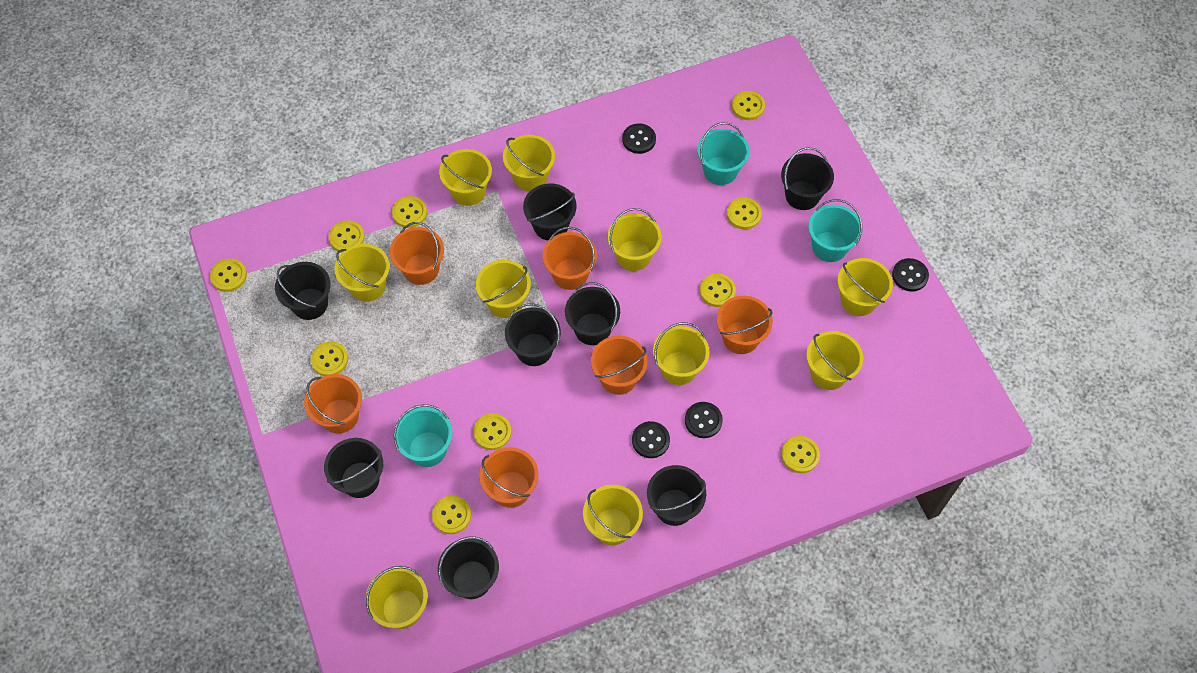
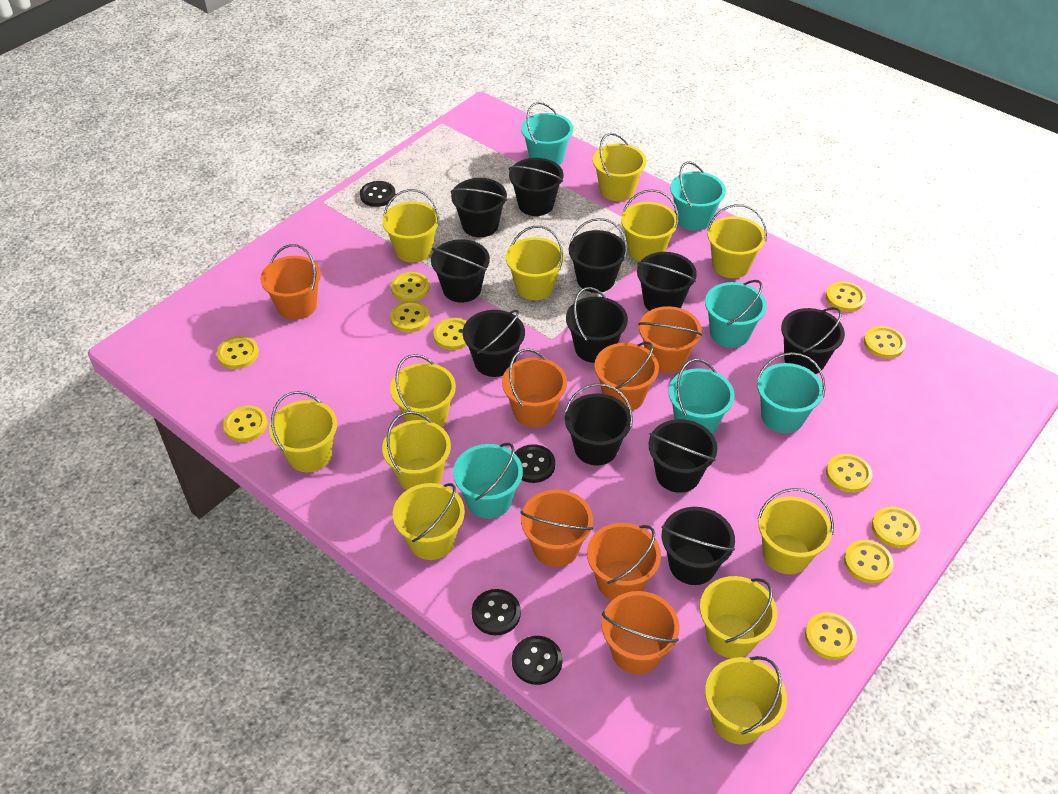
black bucket: 8 -> 11
orange bucket: 6 -> 7
turquoise bucket: 3 -> 6
yellow bucket: 10 -> 12
yellow button: 10 -> 11

